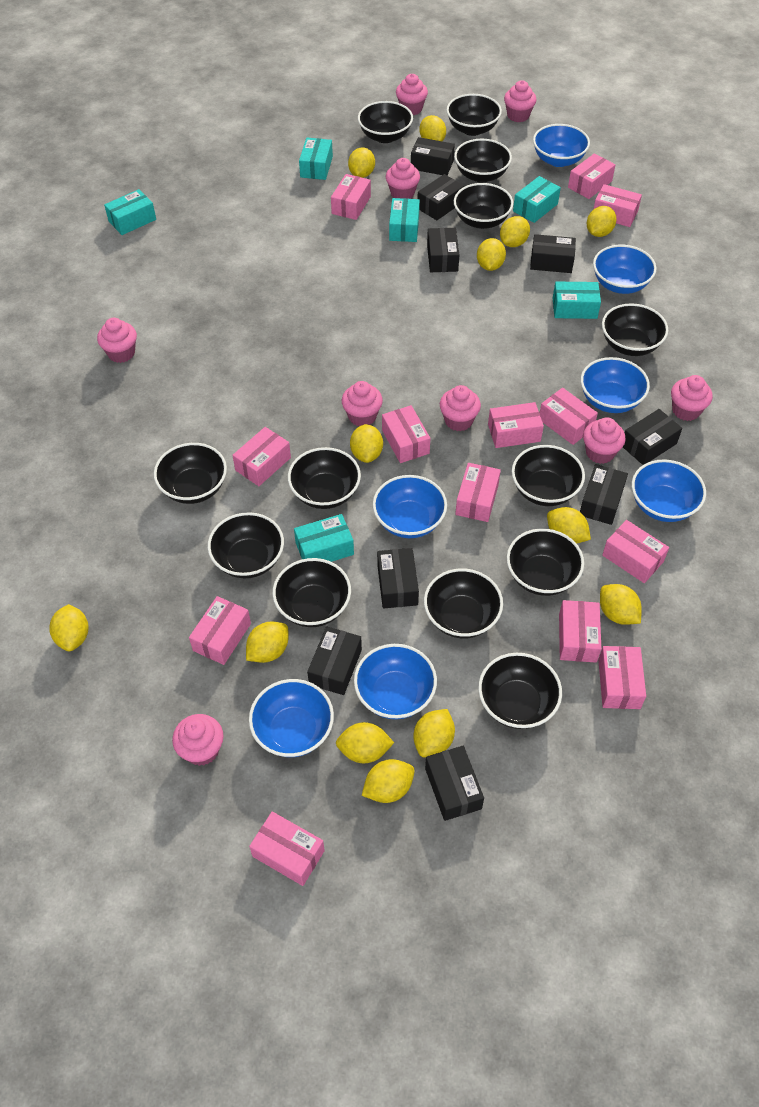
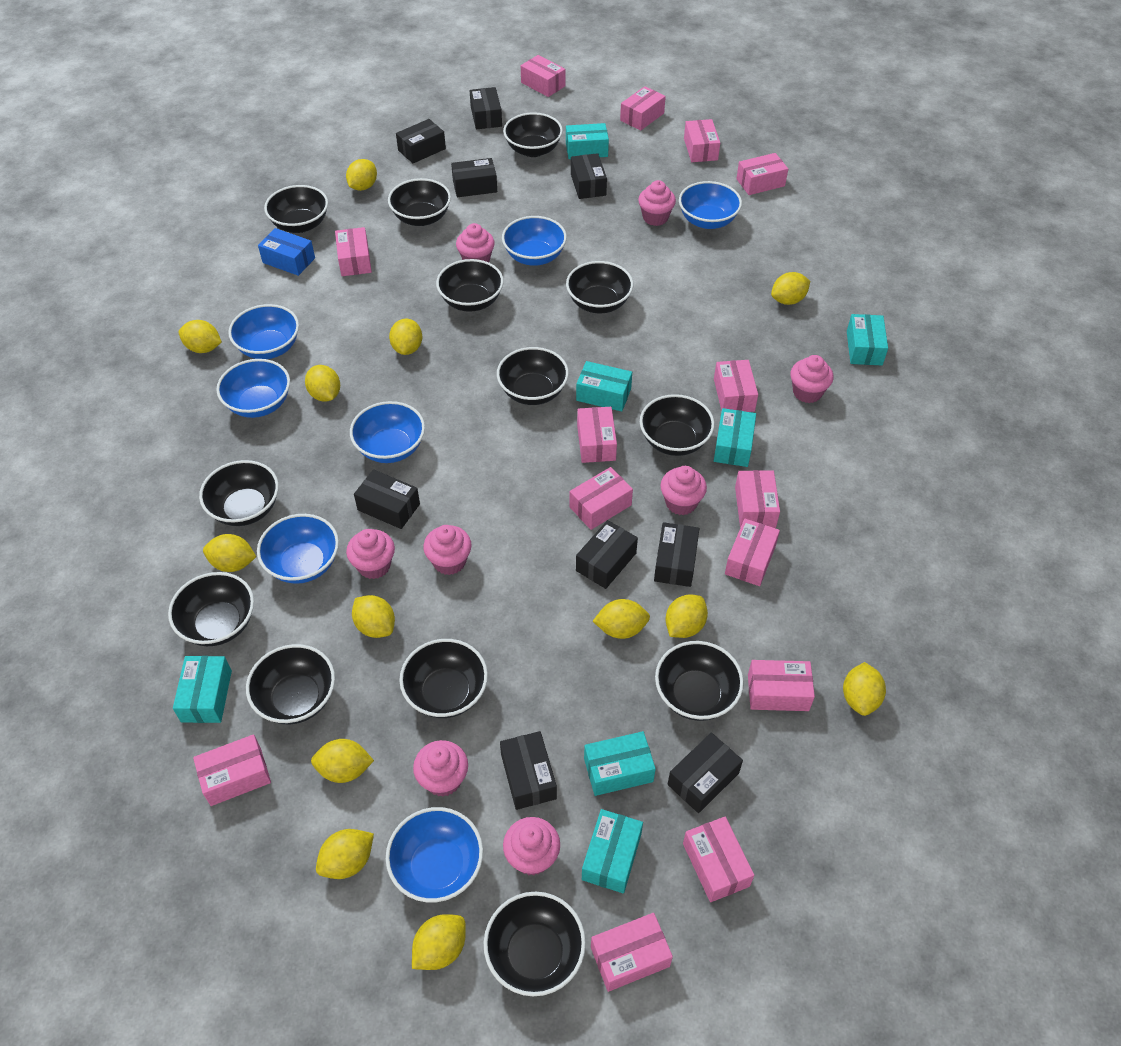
blue box: 0 -> 1
pink box: 13 -> 14
pink cupcake: 9 -> 8
turquoise box: 6 -> 7

